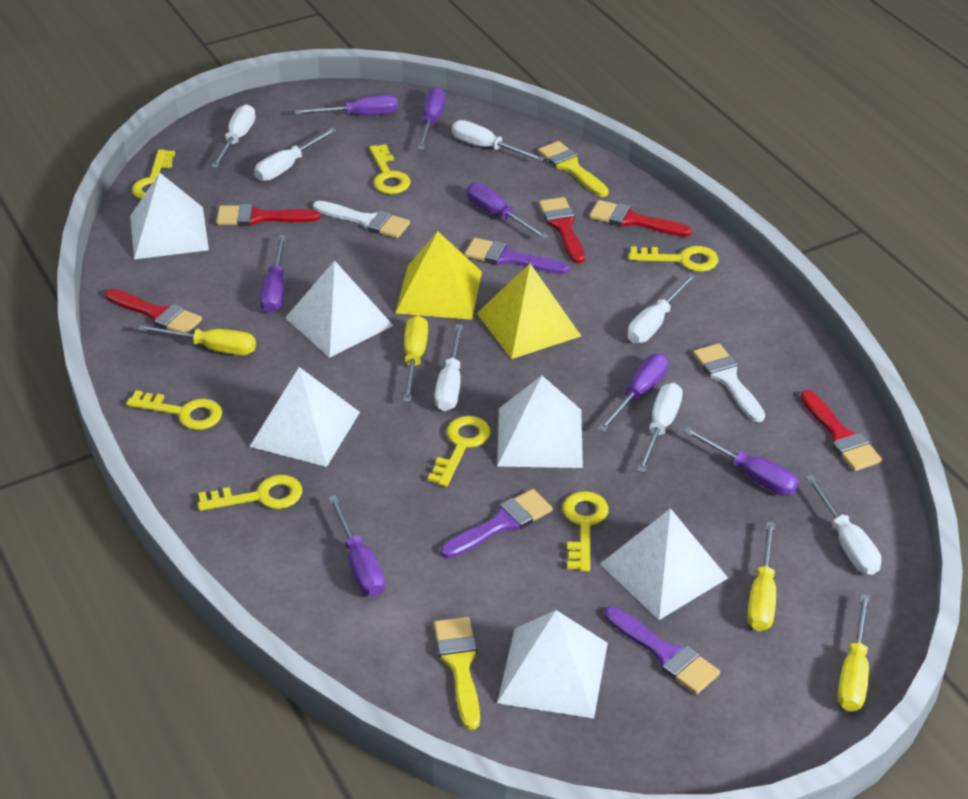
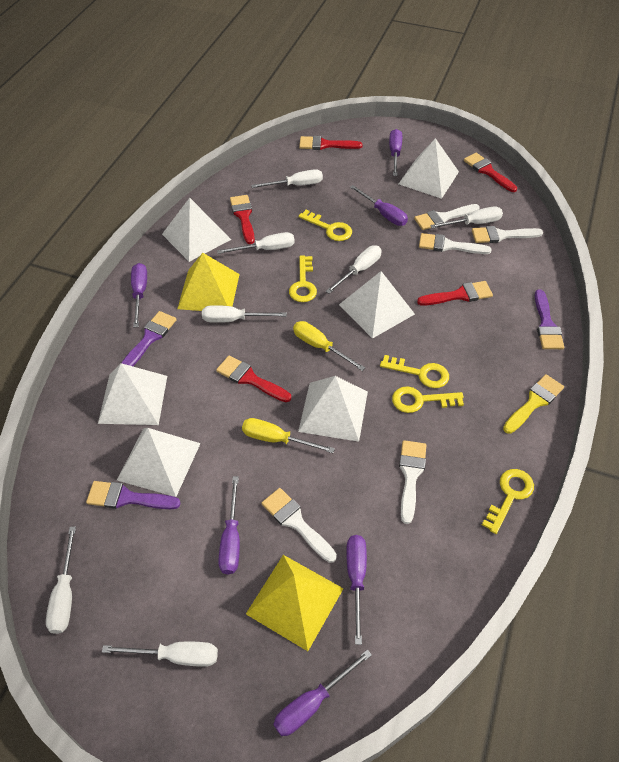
purple screwdriver: 7 -> 6
white brush: 2 -> 5
yellow brush: 2 -> 1
yellow key: 7 -> 5
yellow screwdriver: 4 -> 2

